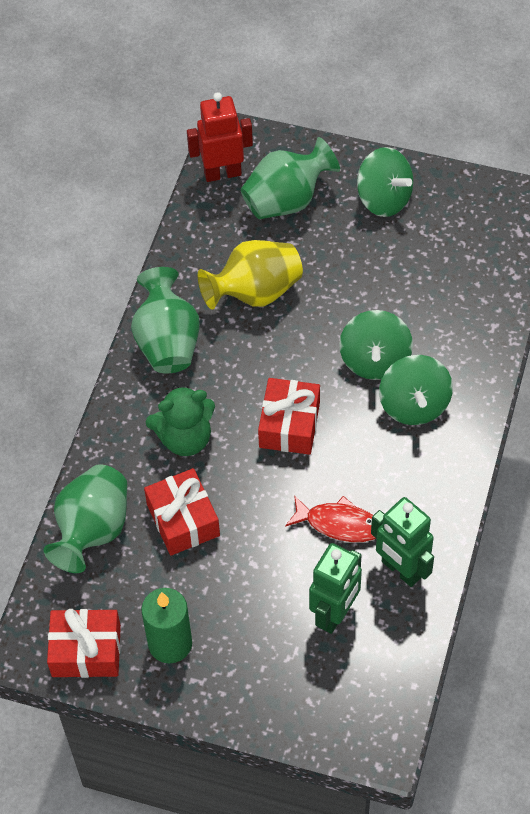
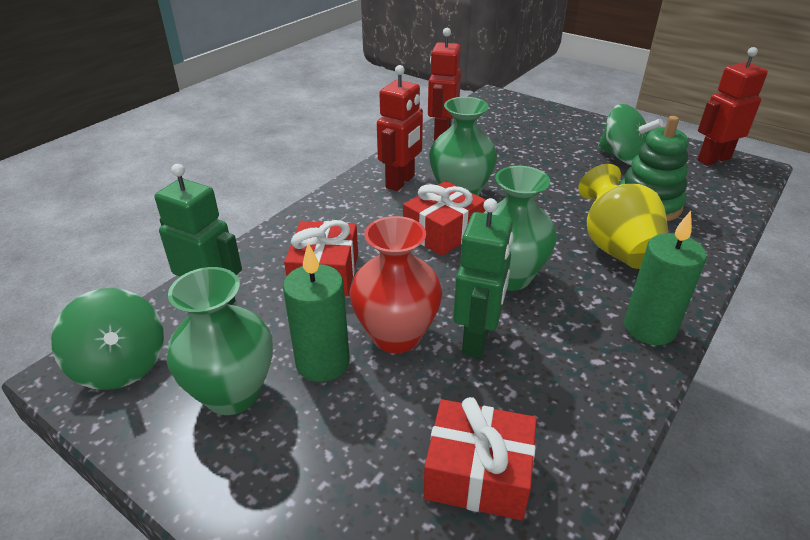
green candle: 1 -> 2
green spinning top: 3 -> 2
green stacking toy: 0 -> 1
green teddy bear: 1 -> 0
red fish: 1 -> 0
red robot: 1 -> 3
red vase: 0 -> 1

